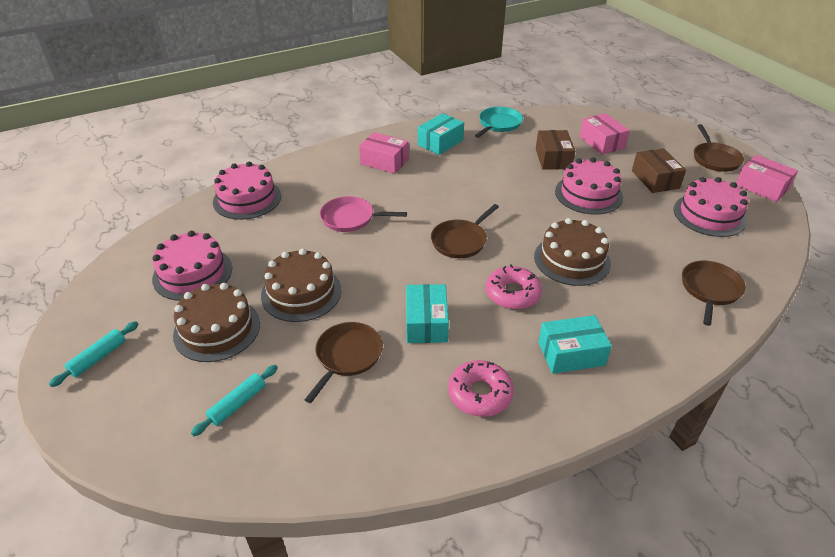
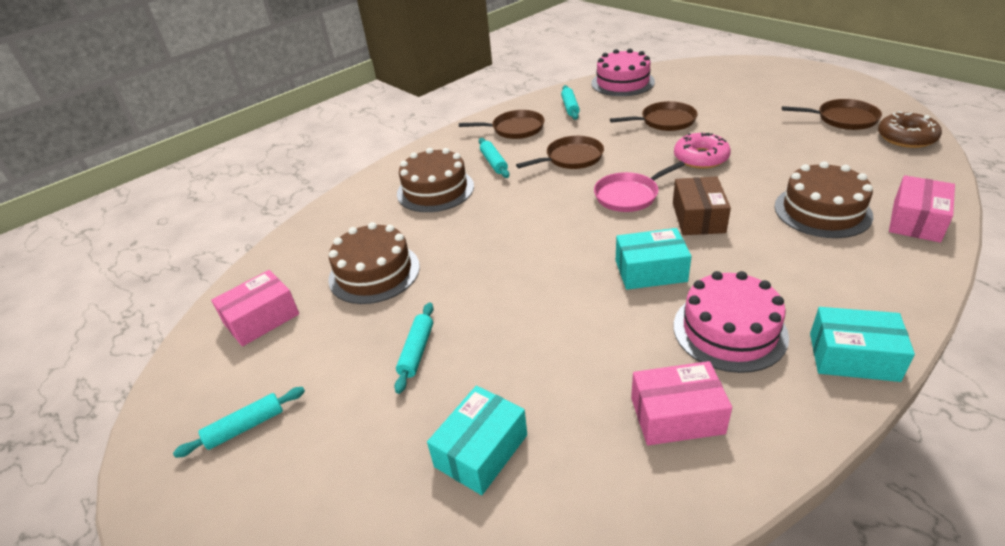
brown box: 2 -> 1
brown donut: 0 -> 1
pink cake: 4 -> 2
pink donut: 2 -> 1
turquoise pan: 1 -> 0
turquoise rolling pin: 2 -> 4

